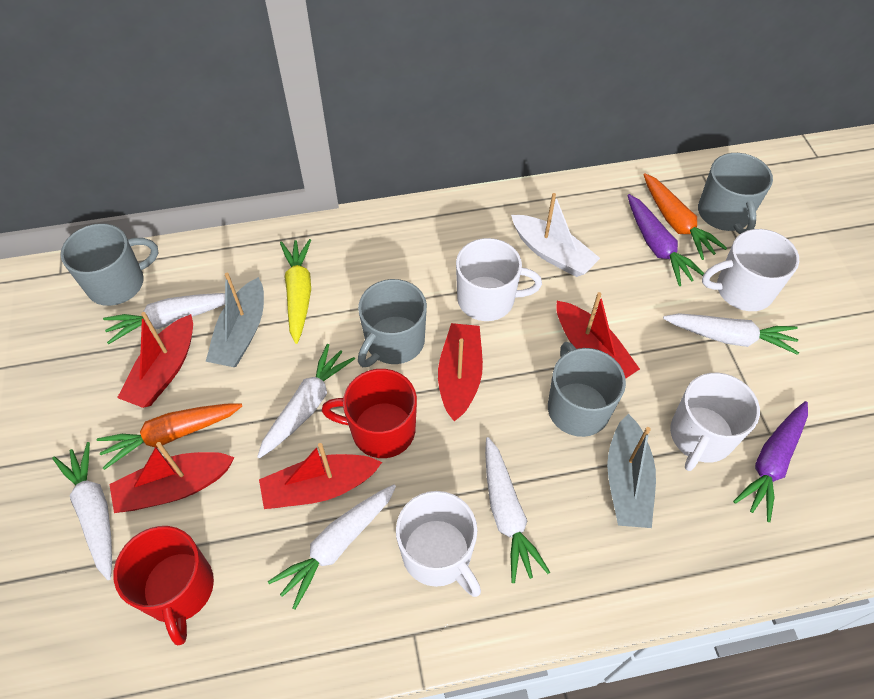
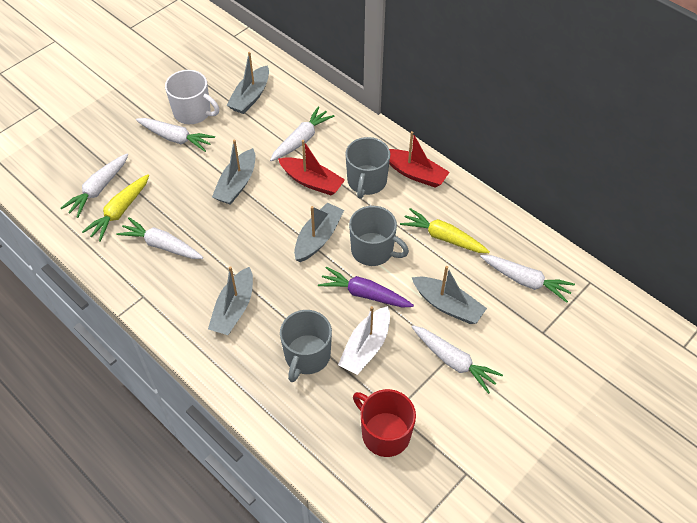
grey boat: 2 -> 5
grey mug: 4 -> 3
orange carrot: 2 -> 0
purple carrot: 2 -> 1
red boat: 5 -> 2
red mug: 2 -> 1
white mug: 4 -> 1
yellow carrot: 1 -> 2

